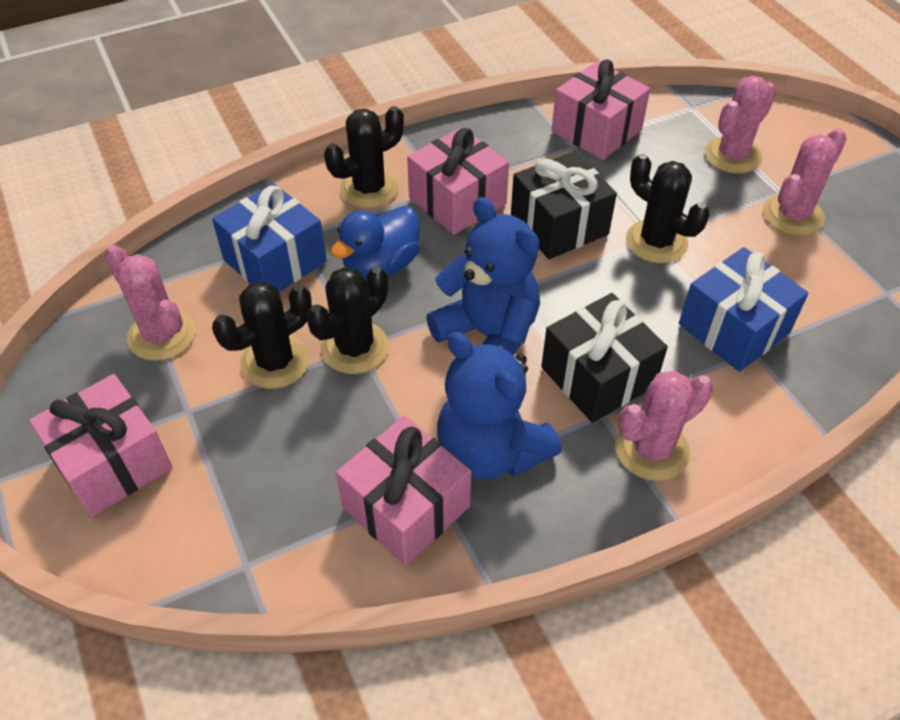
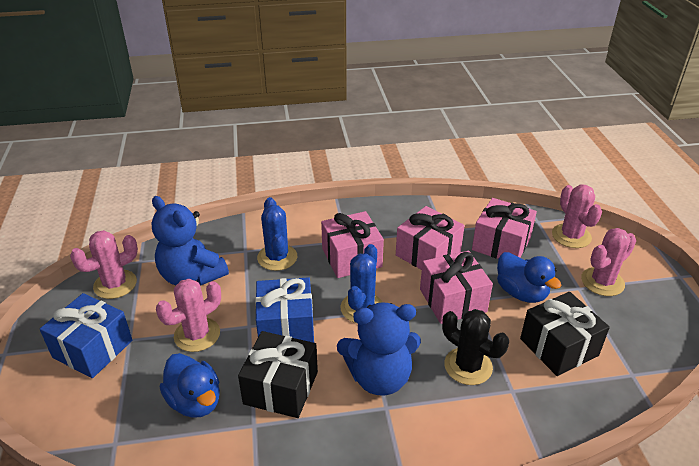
black cactus: 4 -> 1
blue cactus: 0 -> 2
blue duck: 1 -> 2

